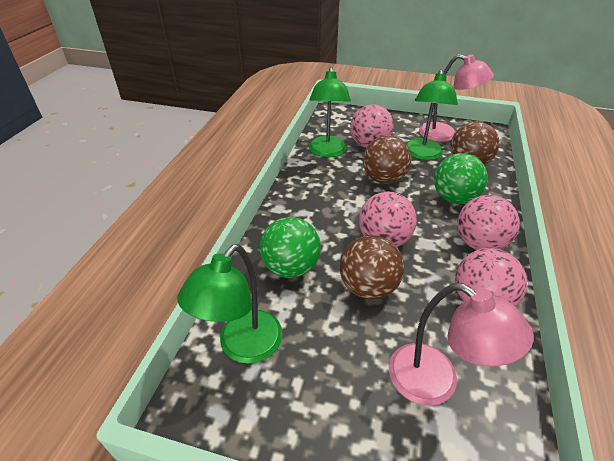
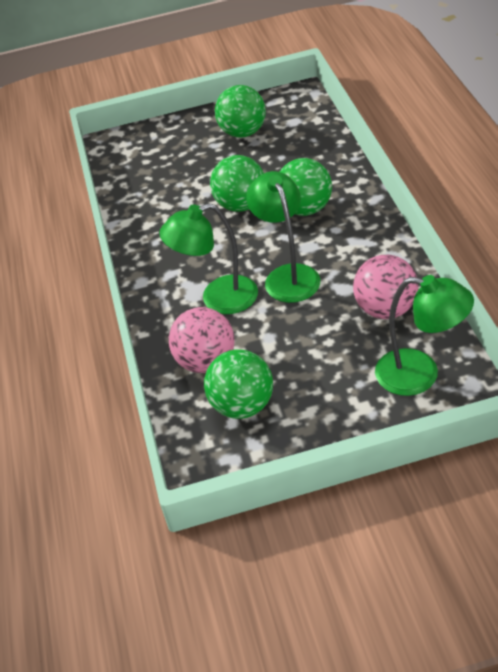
brown ball: 3 -> 0
green ball: 2 -> 4
pink ball: 4 -> 2
pink lamp: 2 -> 0

